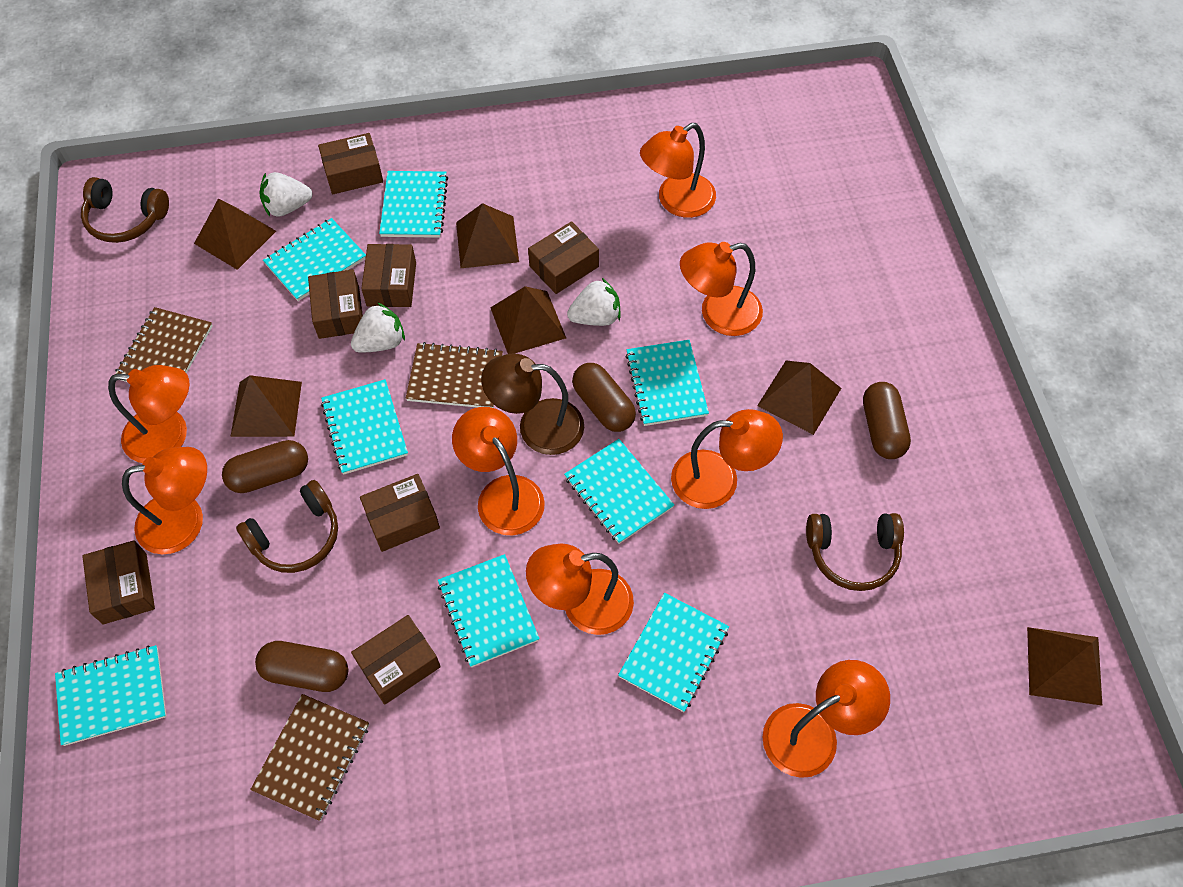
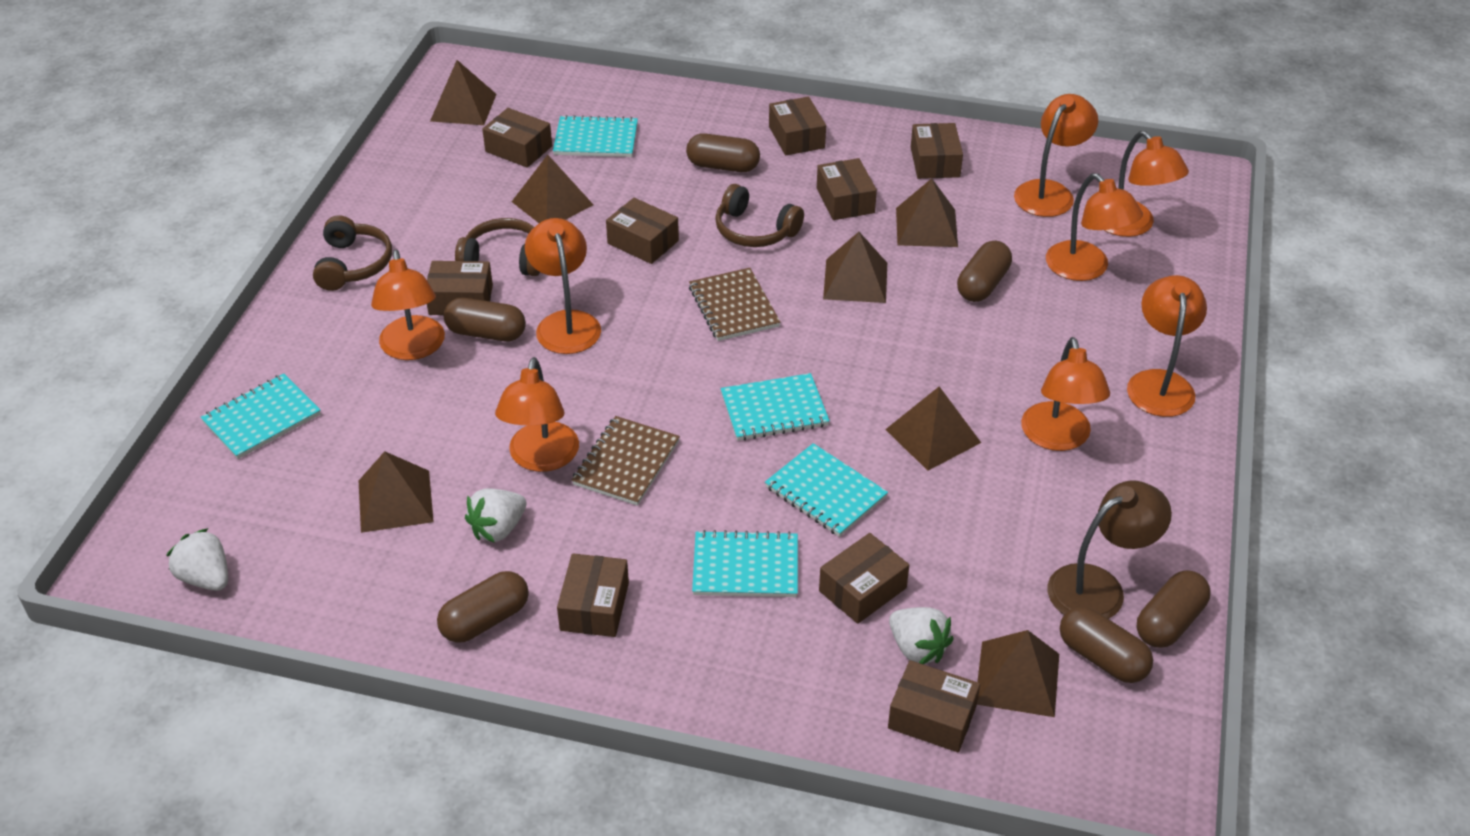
brown box: 7 -> 9
brown capsule: 4 -> 6
brown notebook: 3 -> 2
brown pyramid: 6 -> 7
turquoise notebook: 8 -> 5

